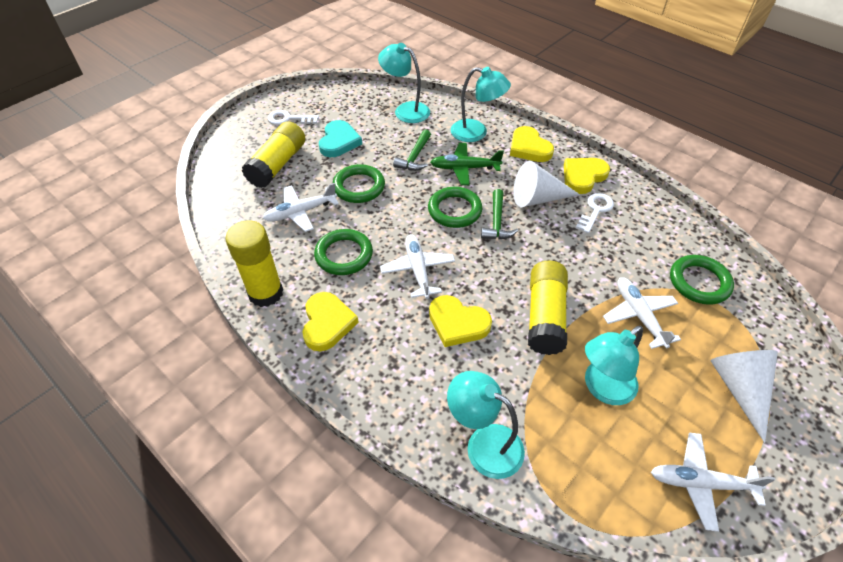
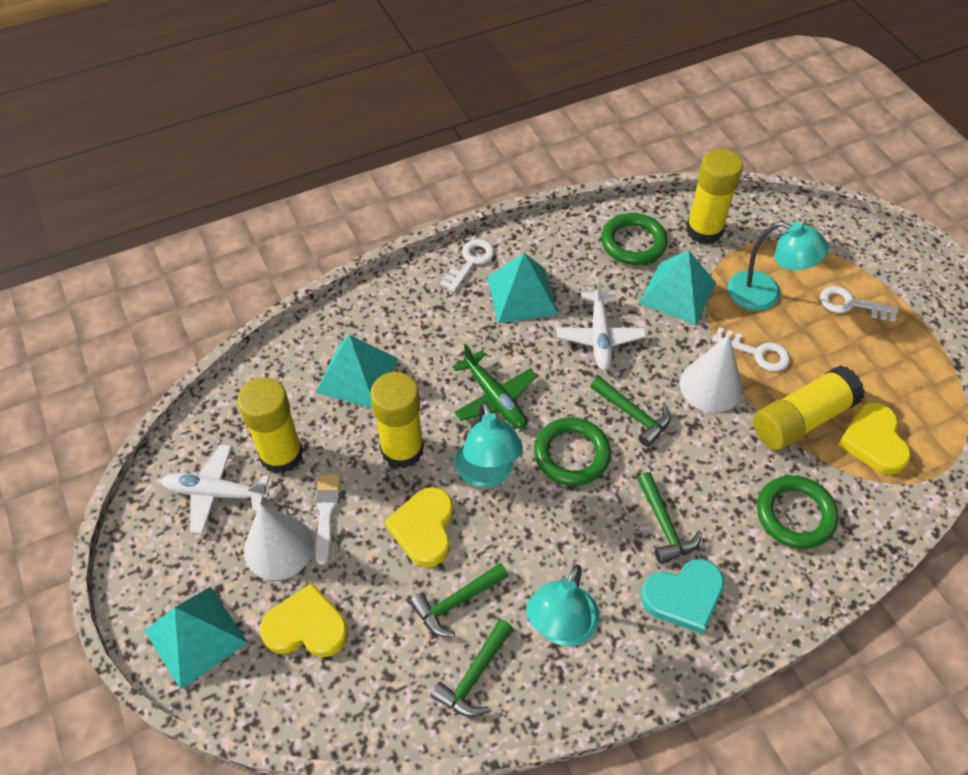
green hammer: 2 -> 4
green ring: 4 -> 3
turquoise lamp: 4 -> 3
turquoise pyramid: 0 -> 4
white brush: 0 -> 1
white key: 2 -> 3
white plane: 4 -> 2
yellow glue stick: 3 -> 4
yellow heart: 4 -> 3

